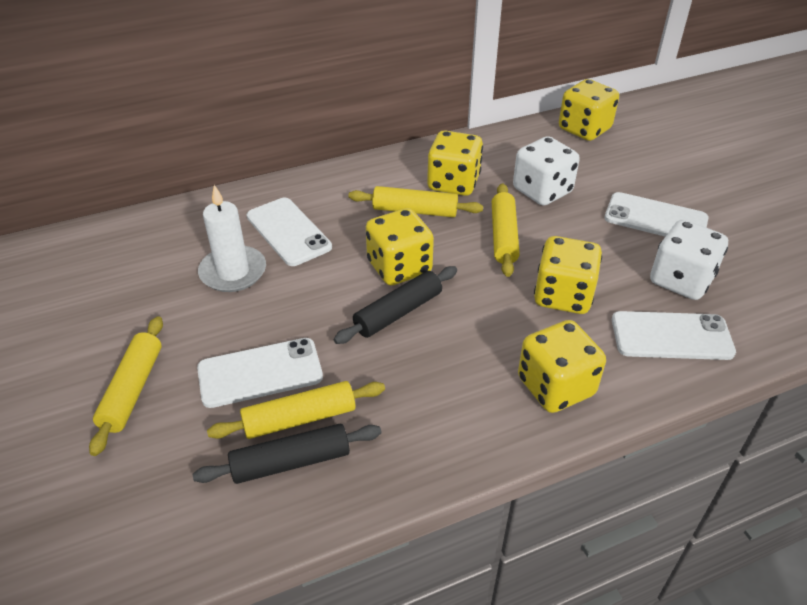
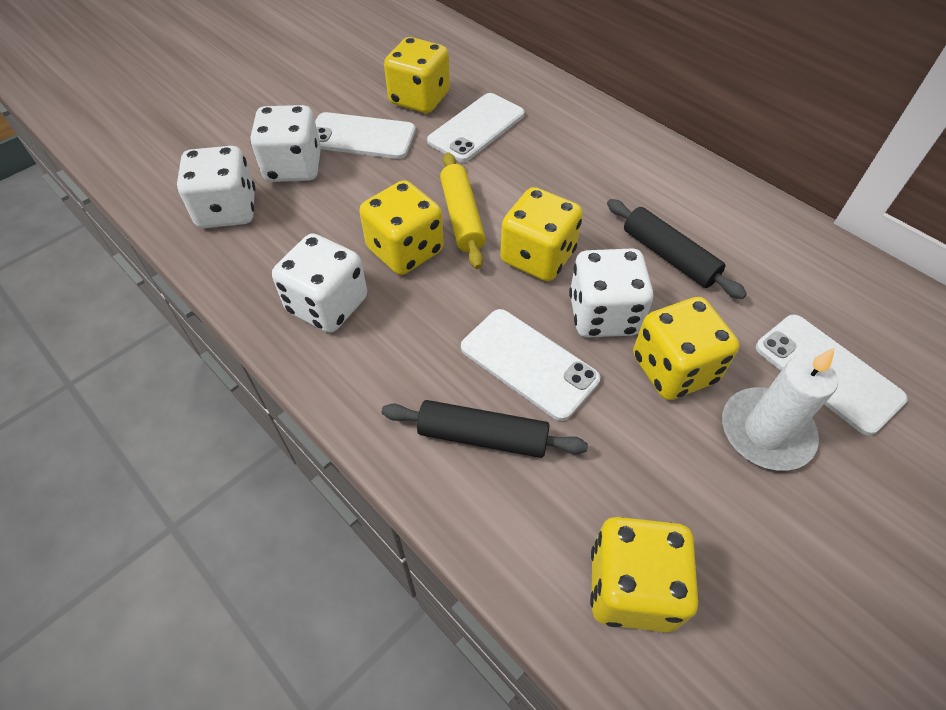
white dice: 2 -> 4
yellow rolling pin: 4 -> 1

